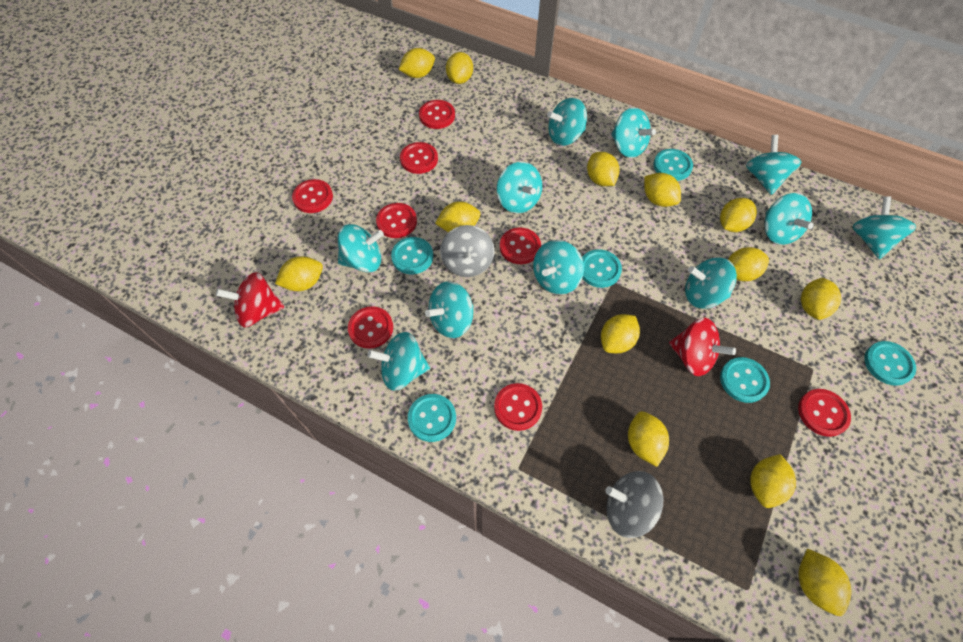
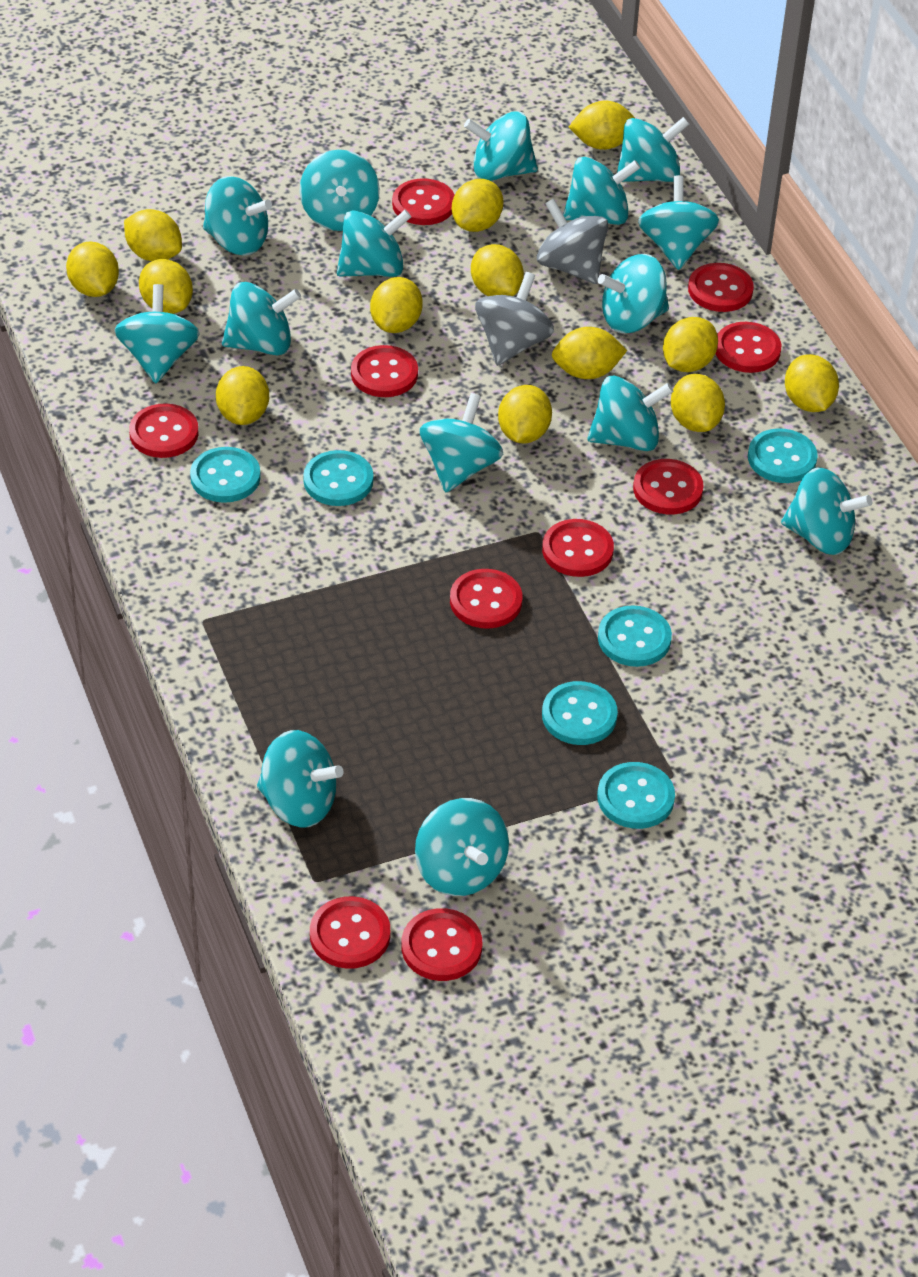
red button: 8 -> 10
red spinning top: 2 -> 0
turquoise spinning top: 11 -> 15

